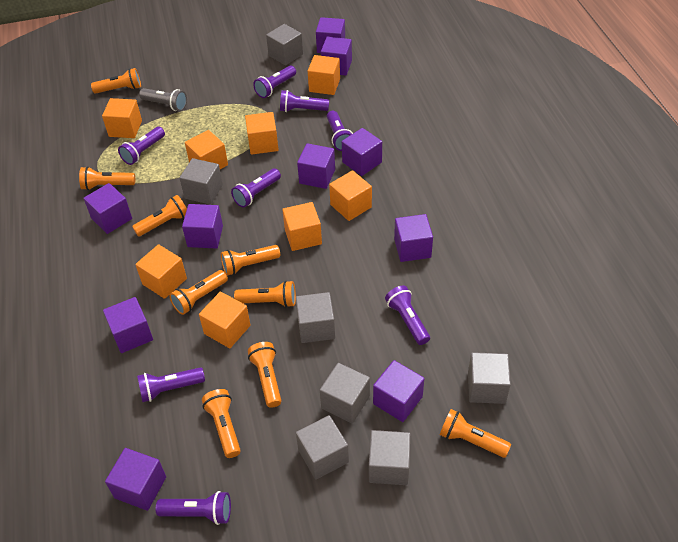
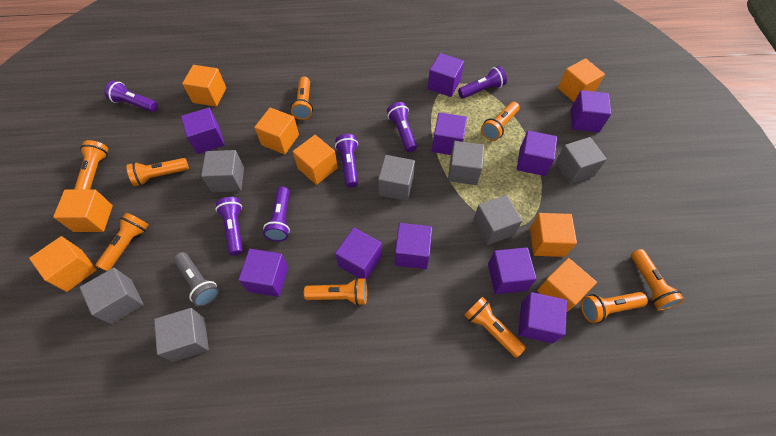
purple flashlight: 8 -> 6

